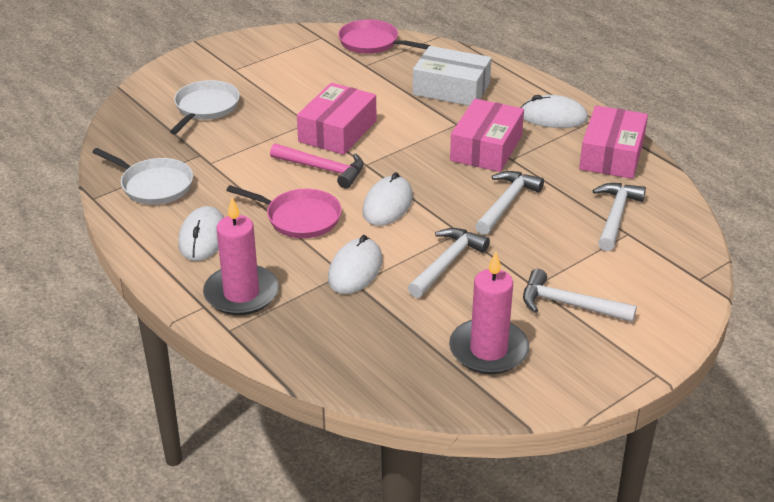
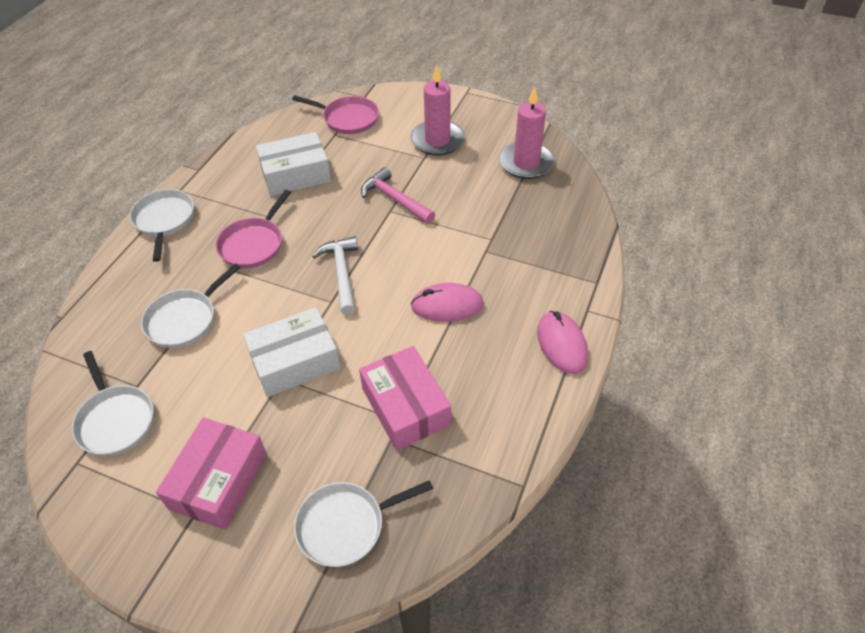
pink box: 3 -> 2
pink mouse: 0 -> 2
white box: 1 -> 2
white hammer: 4 -> 1
white mouse: 4 -> 0
white pan: 2 -> 4

